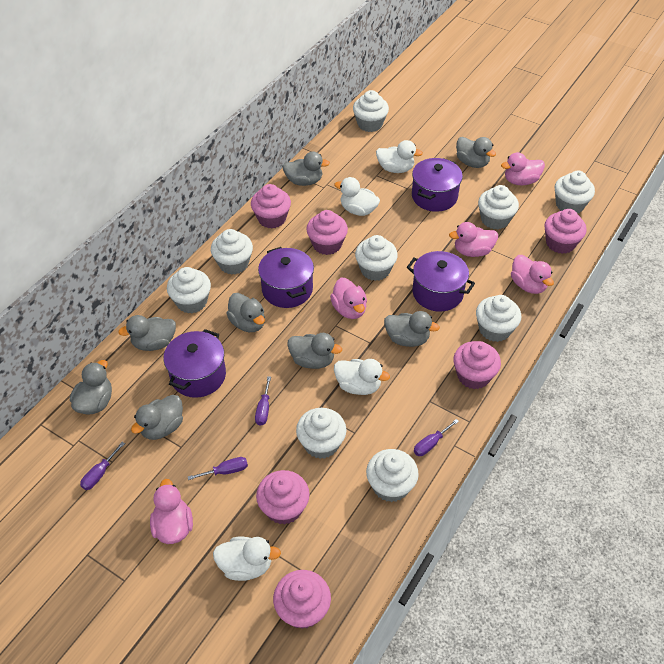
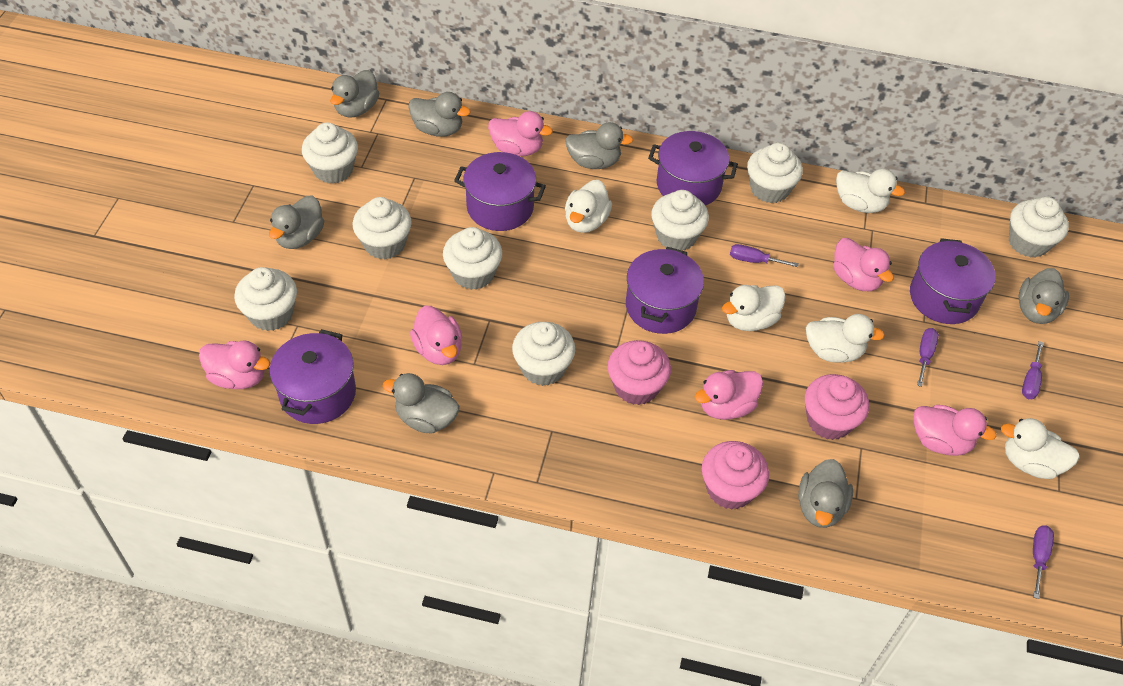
grey duck: 8 -> 7
pink cupcake: 6 -> 3
pink duck: 5 -> 6
purple pot: 4 -> 5
white cupcake: 9 -> 8
white duck: 4 -> 5

